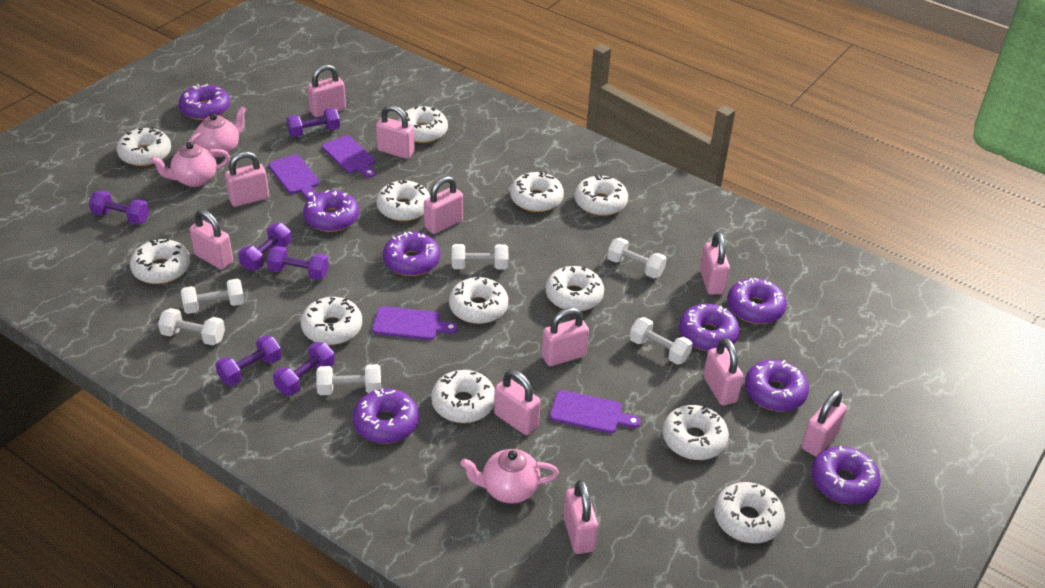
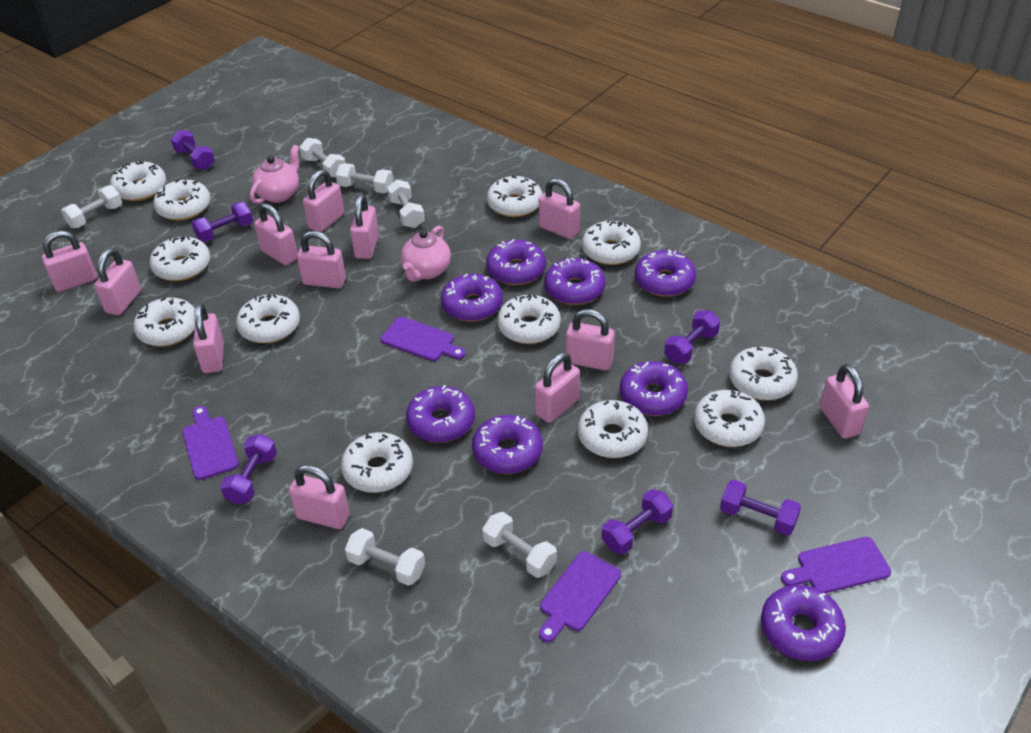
pink padlock: 11 -> 12
pink teapot: 3 -> 2

